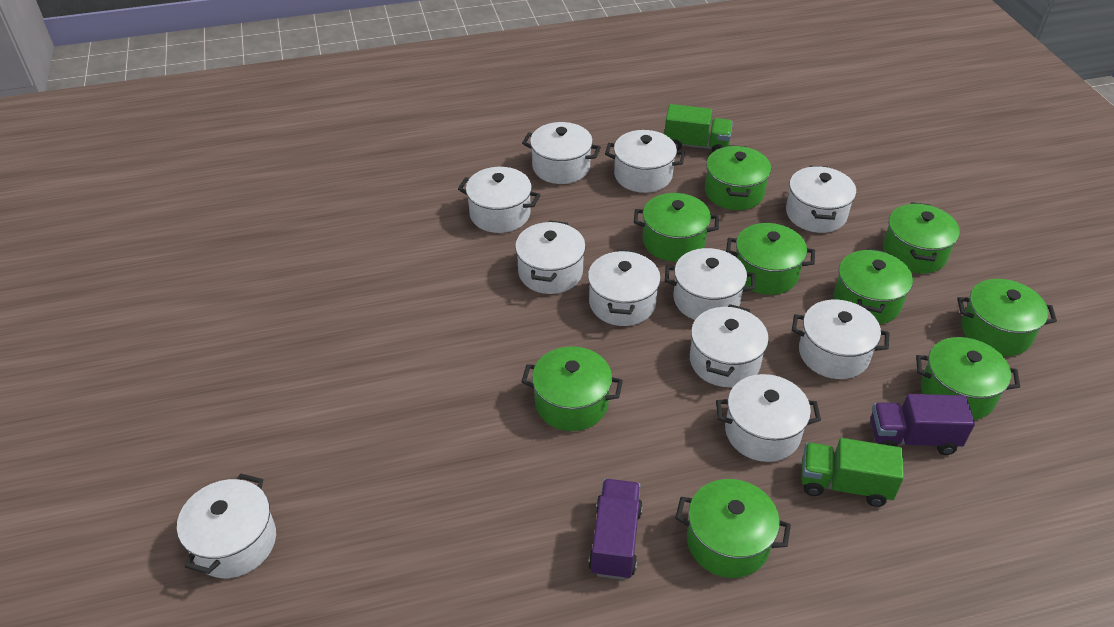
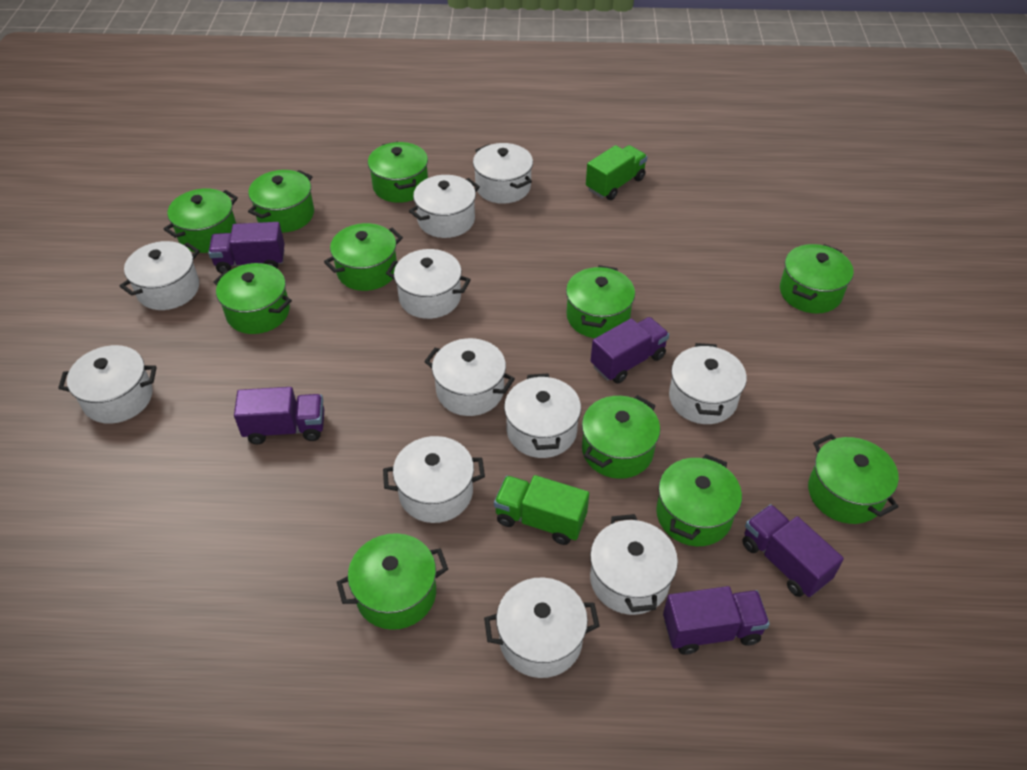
green pot: 9 -> 11
purple truck: 2 -> 5

